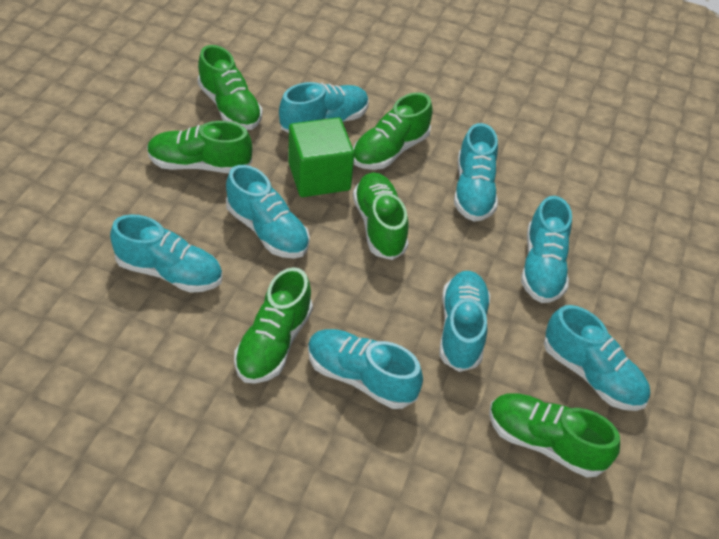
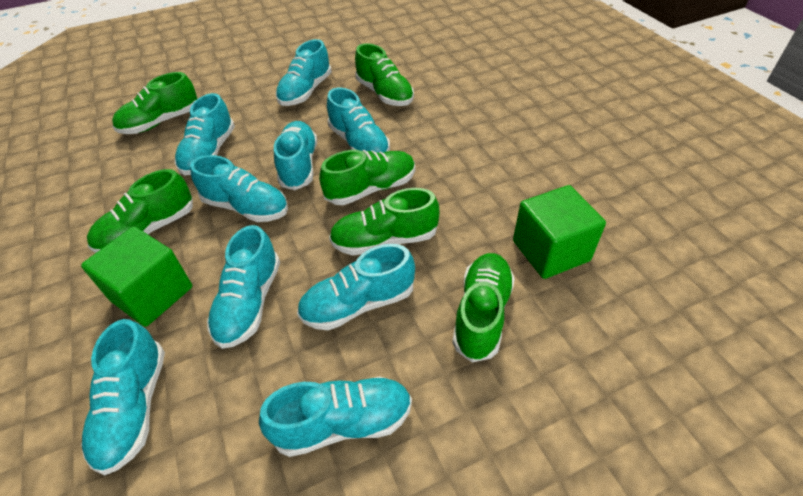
green cube: 1 -> 2
turquoise shoe: 8 -> 9

